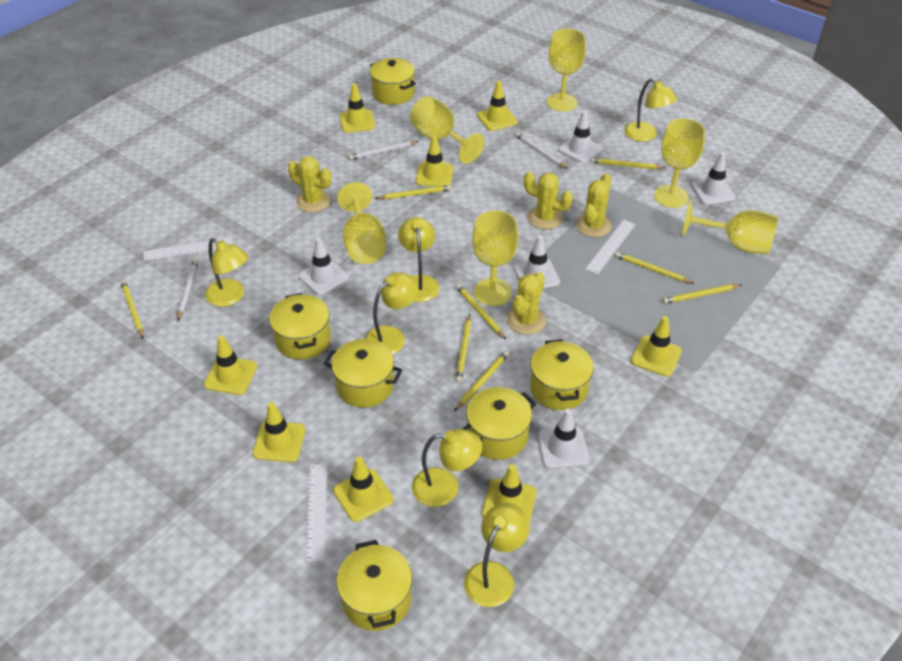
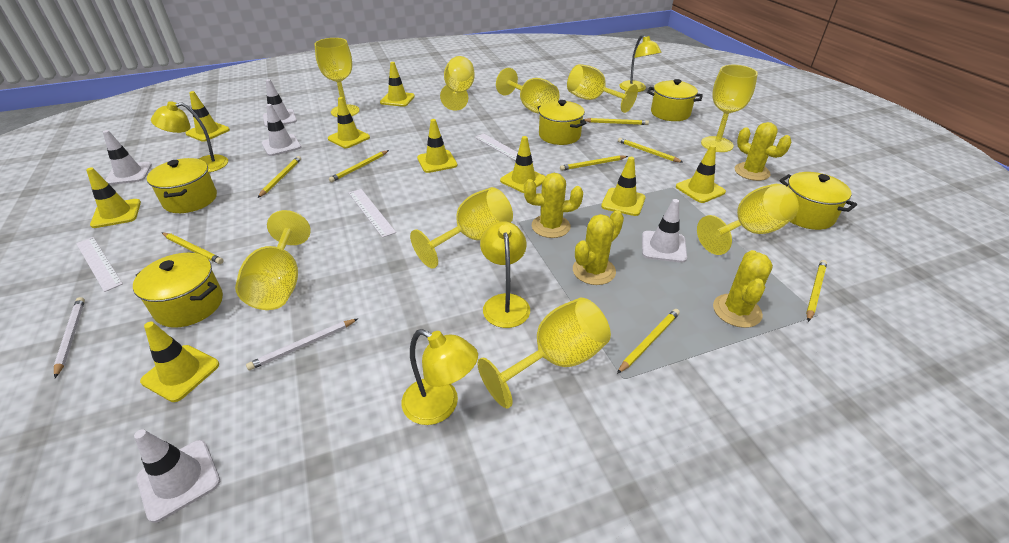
white pencil: 3 -> 2
yellow goblet: 6 -> 9
yellow lamp: 6 -> 4
yellow pot: 6 -> 5
yellow traffic cone: 8 -> 9

